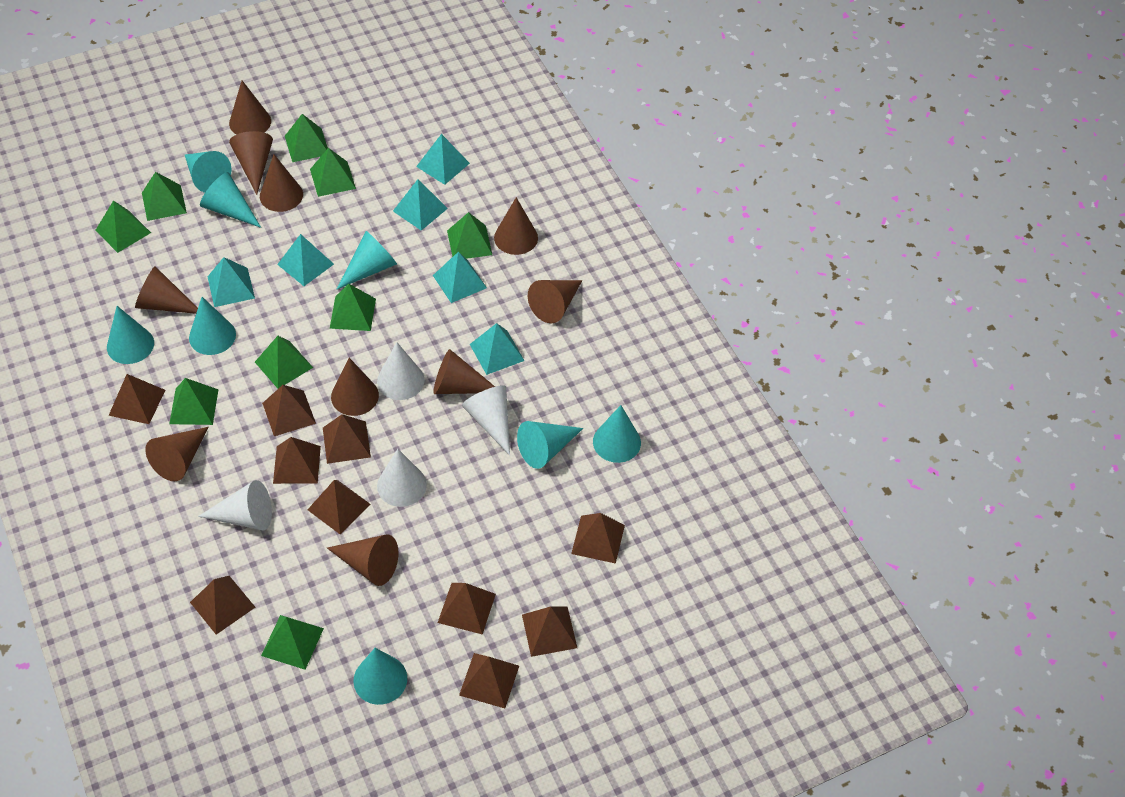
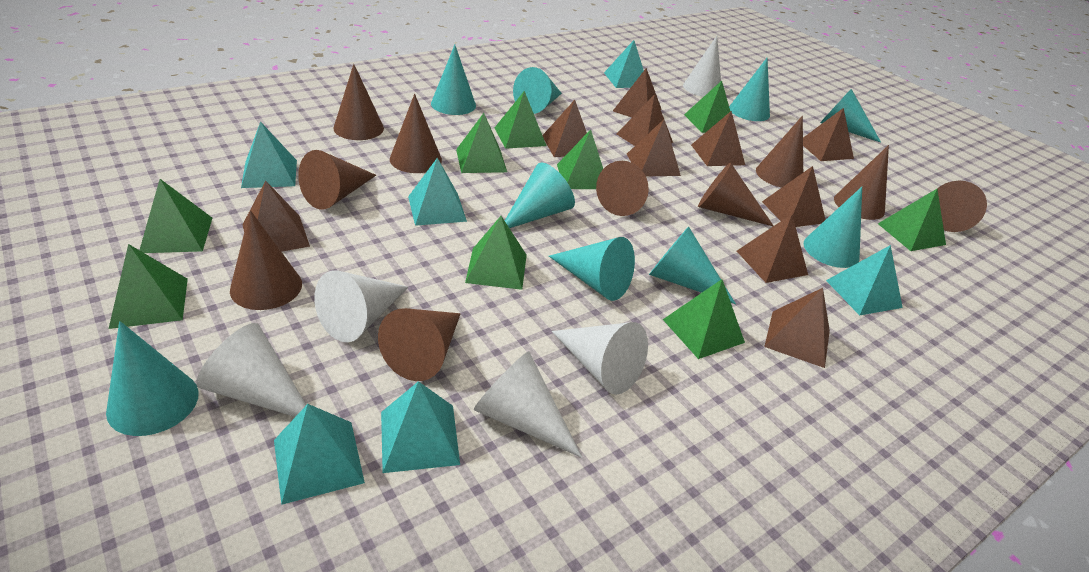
turquoise cone: 8 -> 9
white cone: 4 -> 5

